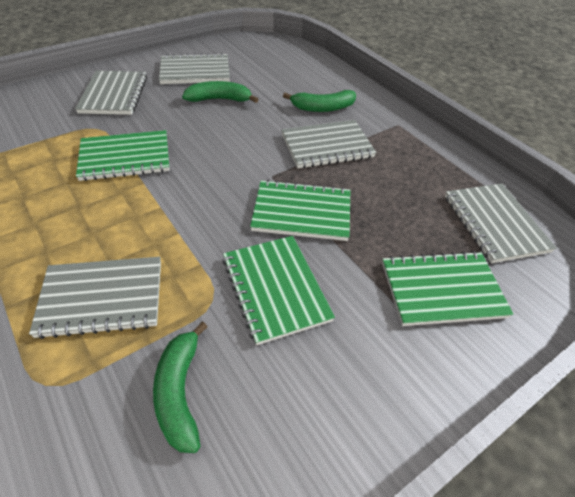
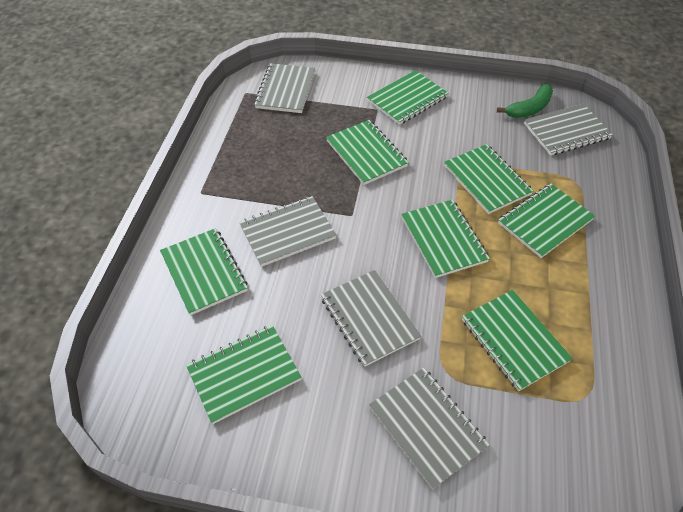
green banana: 3 -> 1
green notebook: 4 -> 8

